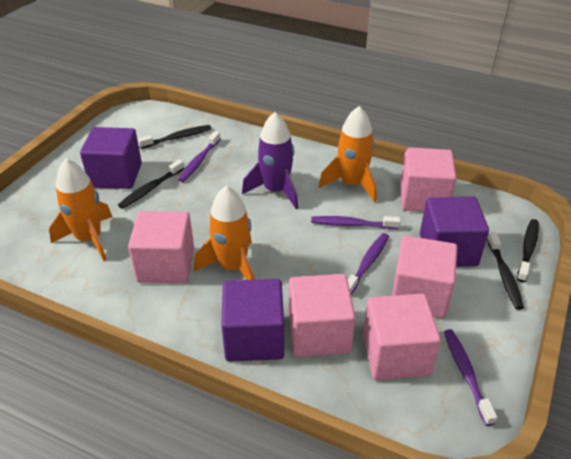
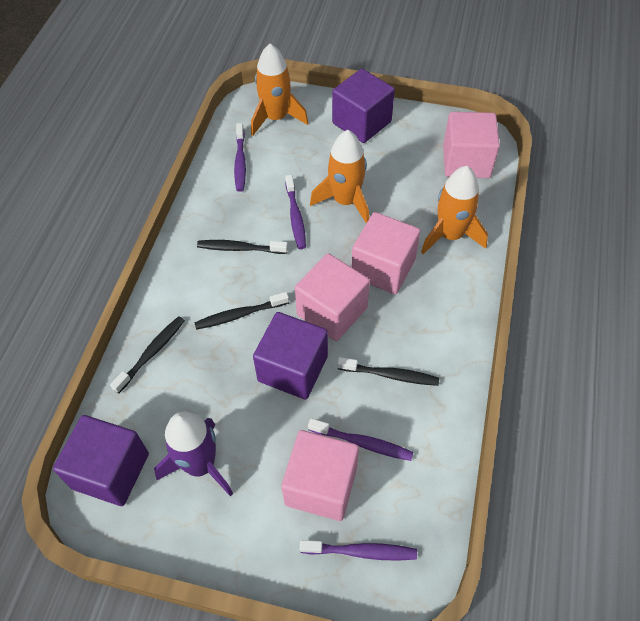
pink cube: 5 -> 4

